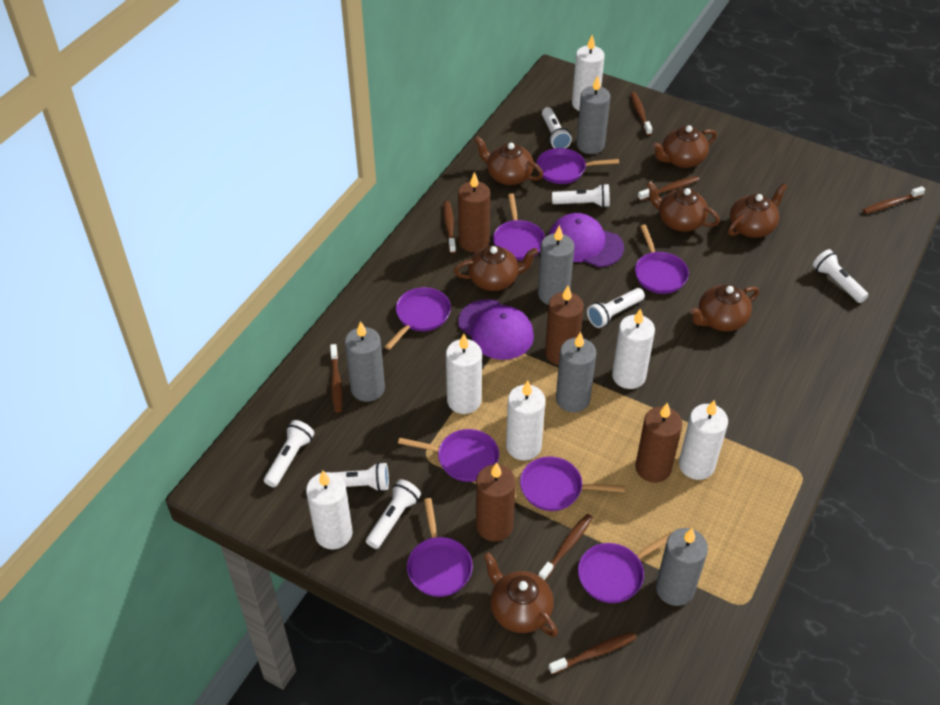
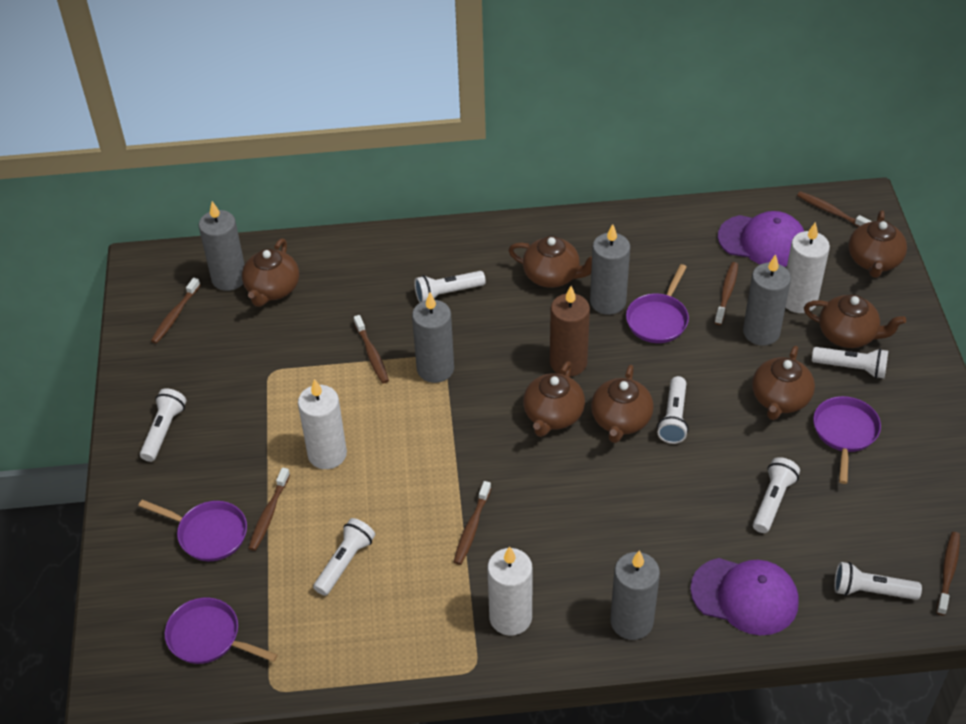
brown candle: 4 -> 1
purple pan: 8 -> 4
white candle: 6 -> 3

